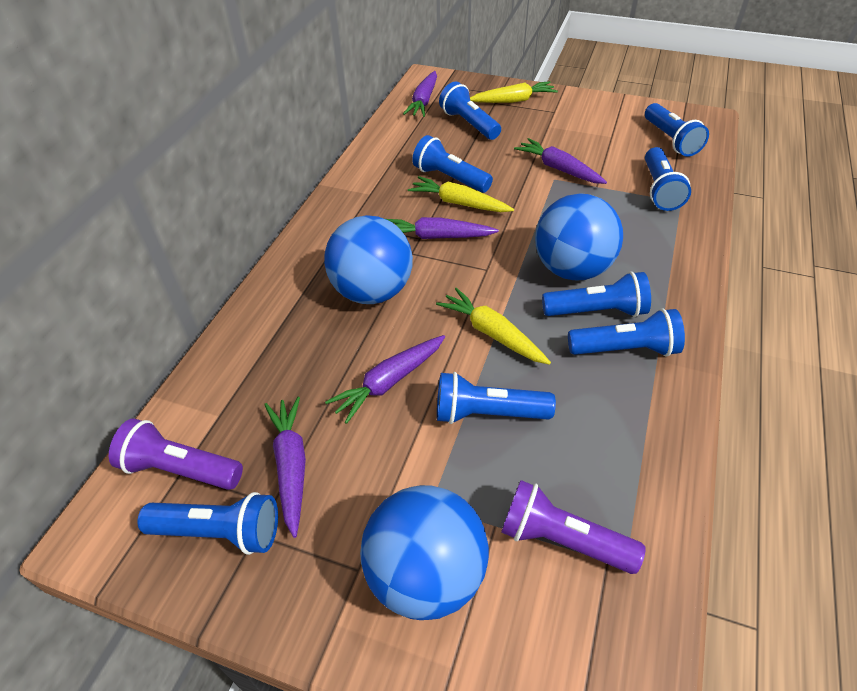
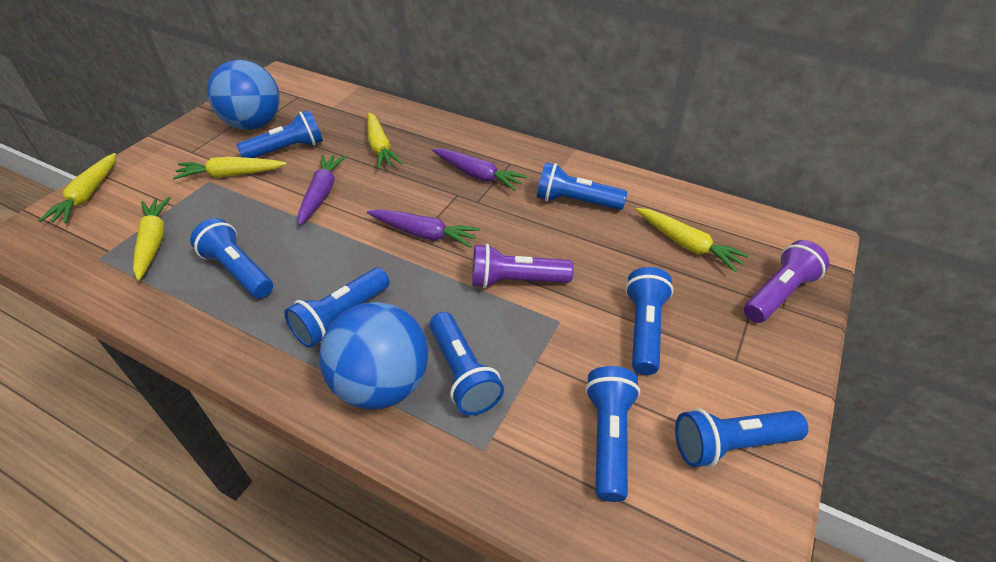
blue ball: 3 -> 2
purple carrot: 5 -> 3
yellow carrot: 3 -> 5

